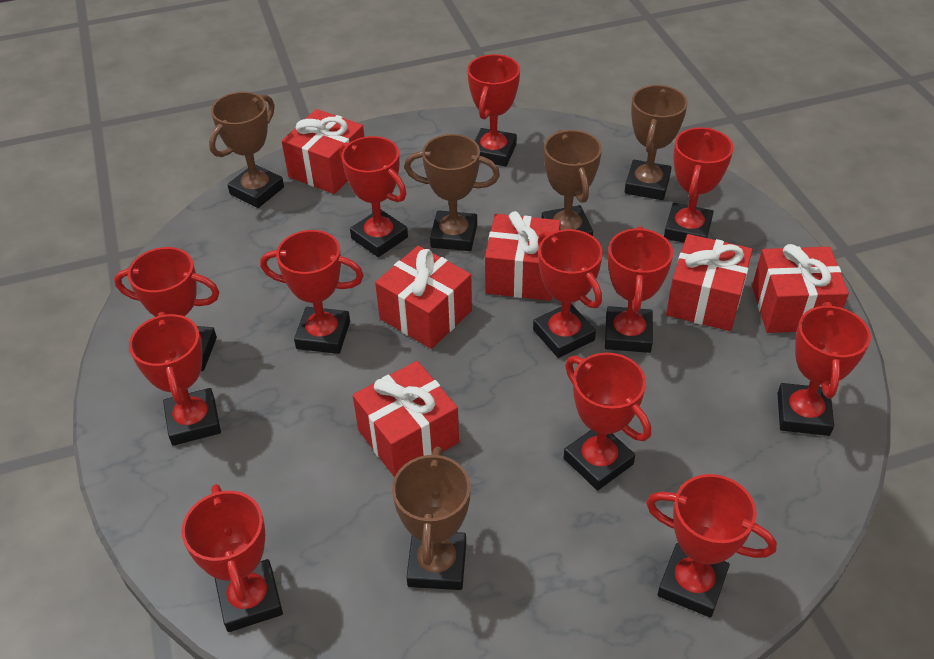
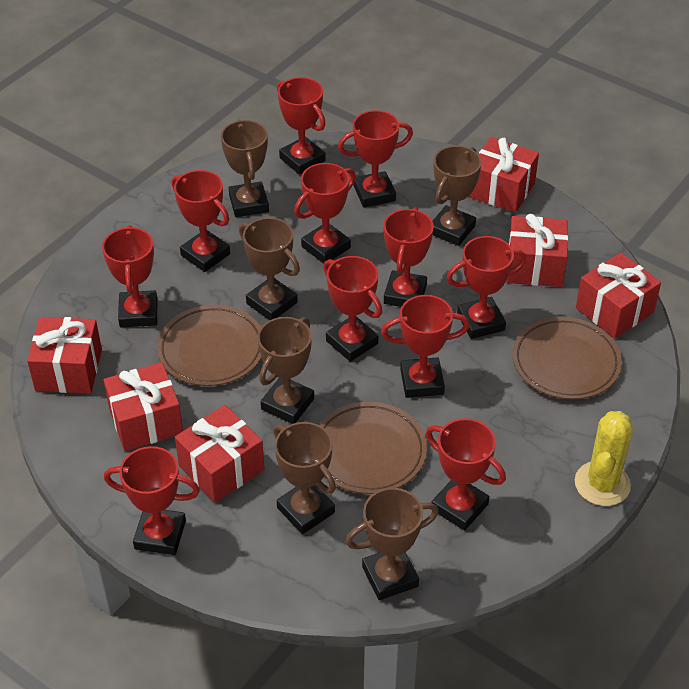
brown plate: 0 -> 3
brown trophy: 5 -> 6
red trophy: 12 -> 11
yellow cactus: 0 -> 1

